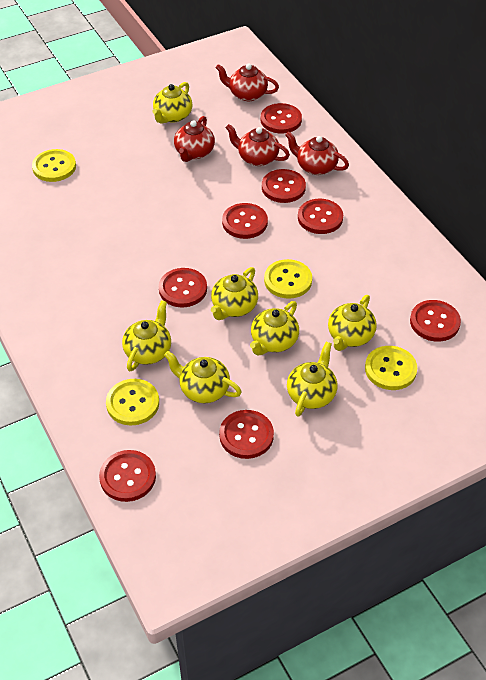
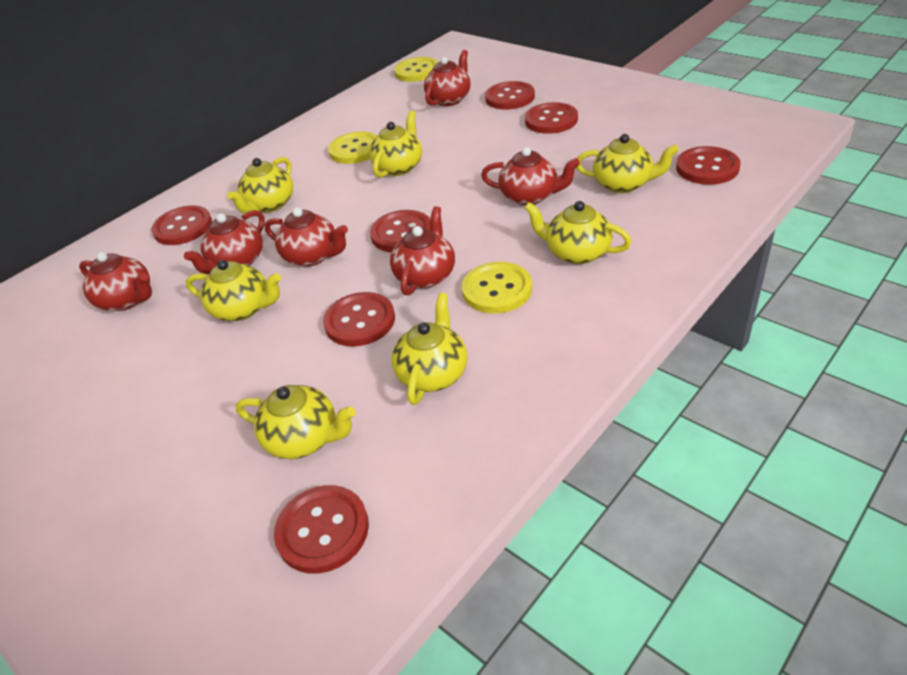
red button: 8 -> 7
red teapot: 4 -> 6
yellow button: 4 -> 3

